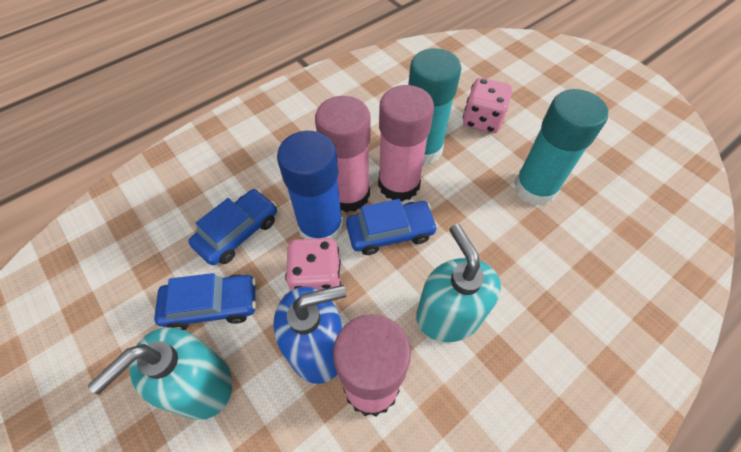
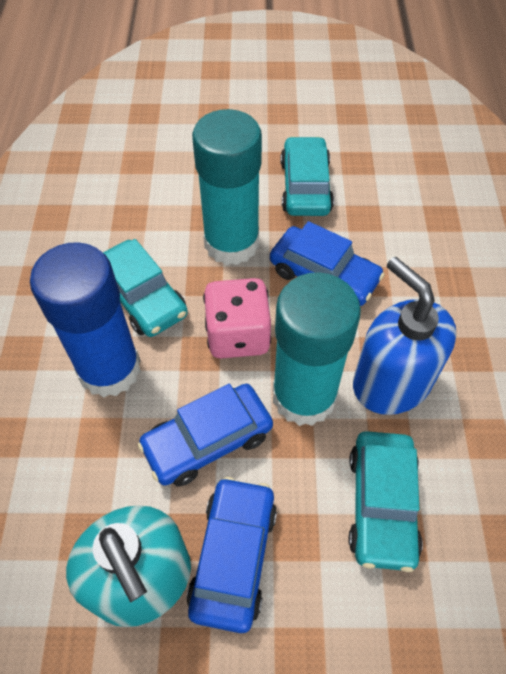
pink dice: 2 -> 1
pink glue stick: 3 -> 0
turquoise car: 0 -> 3
turquoise soap dispenser: 2 -> 1

